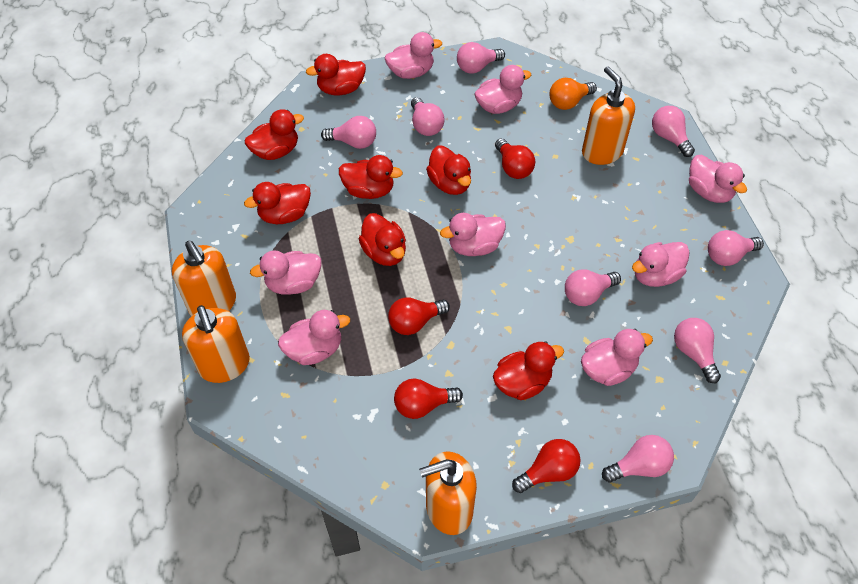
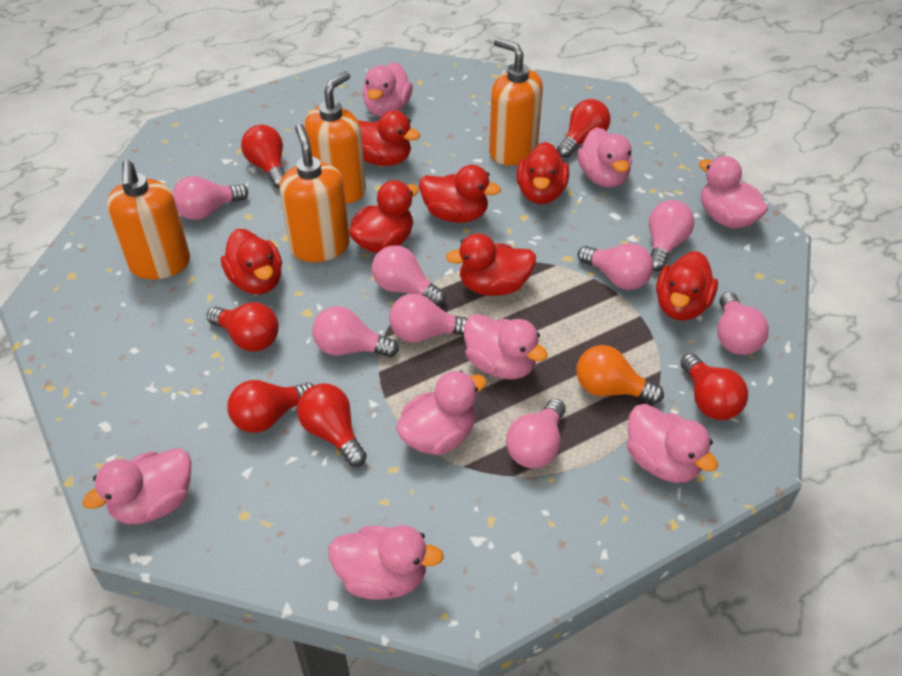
red light bulb: 4 -> 6

